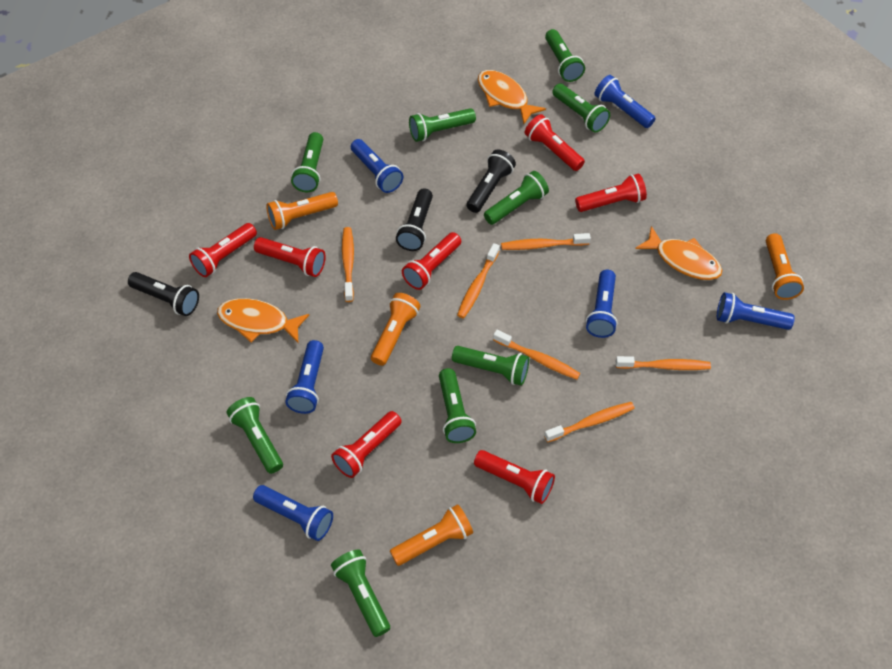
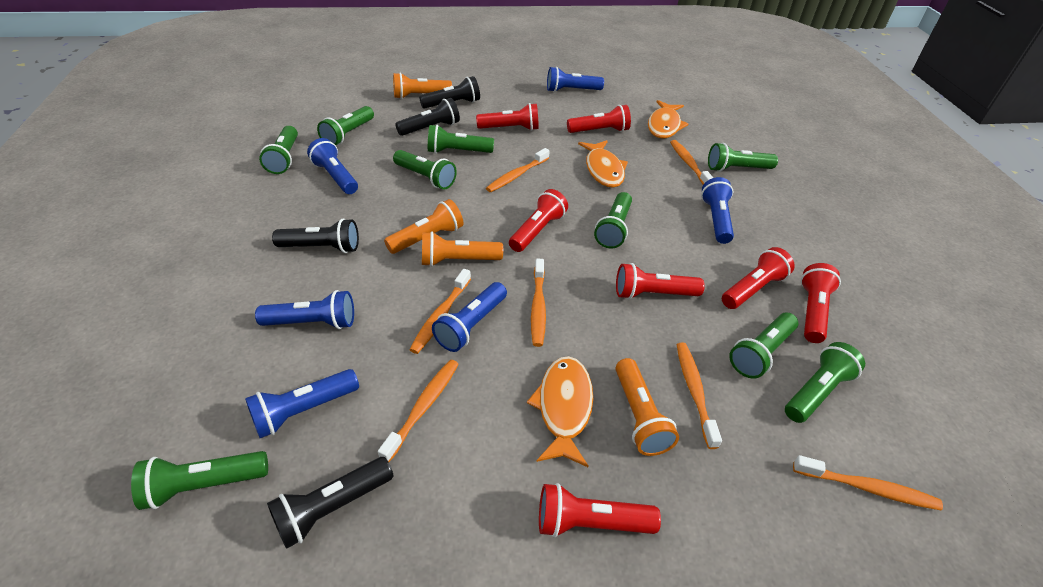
black flashlight: 3 -> 4
orange toothbrush: 6 -> 7

